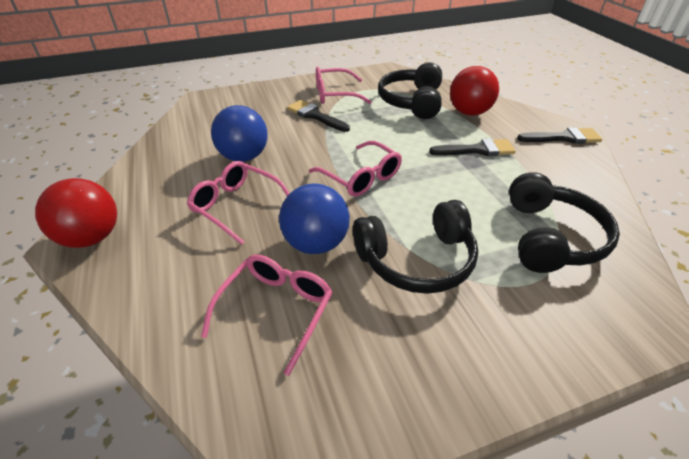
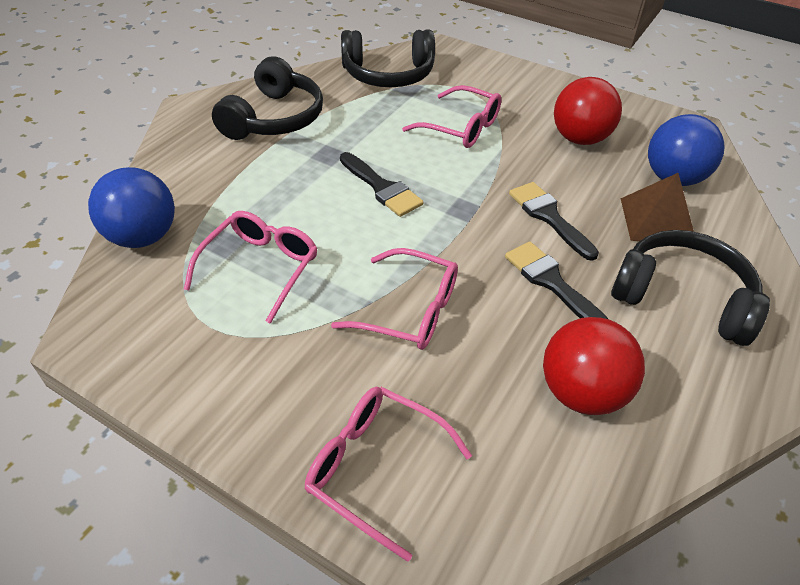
brown pyramid: 0 -> 1

